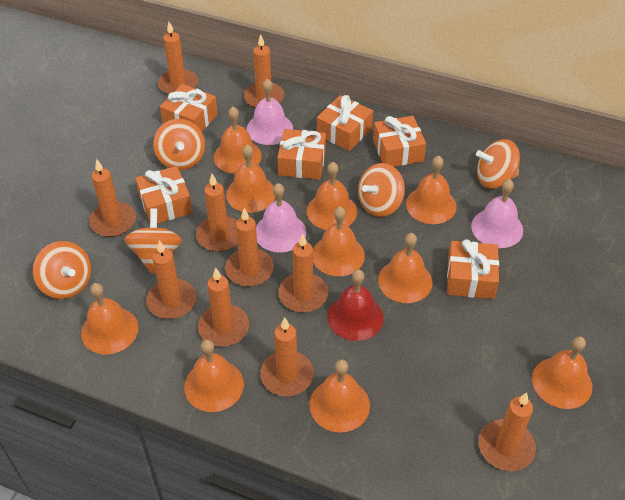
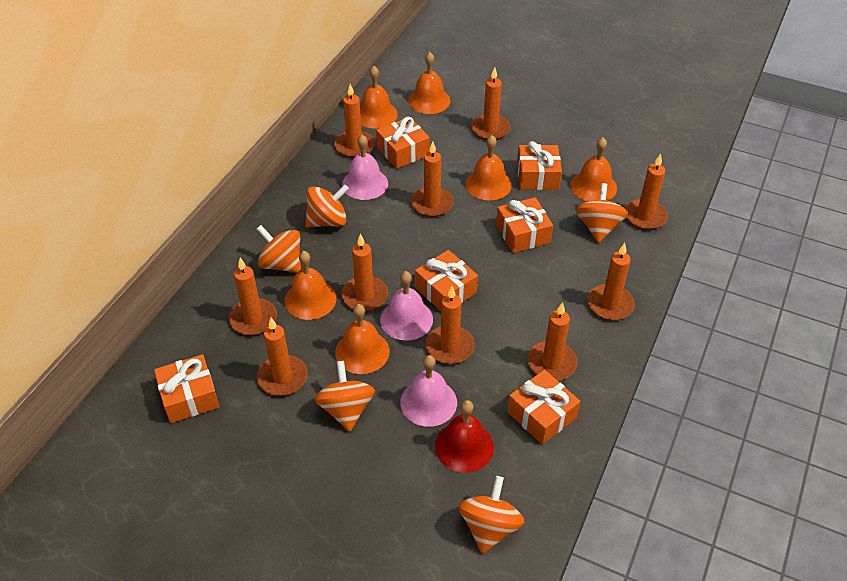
orange bell: 10 -> 6

